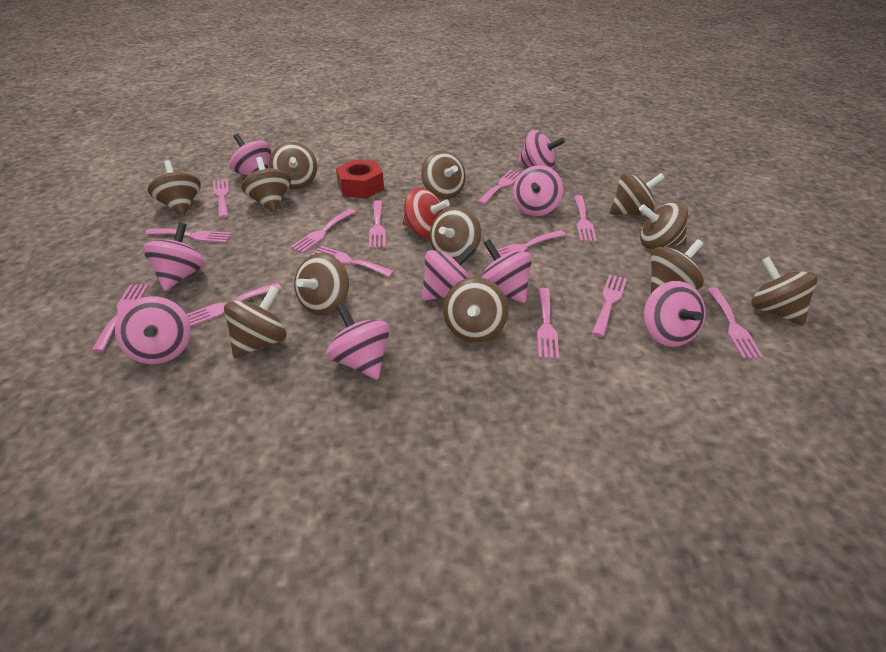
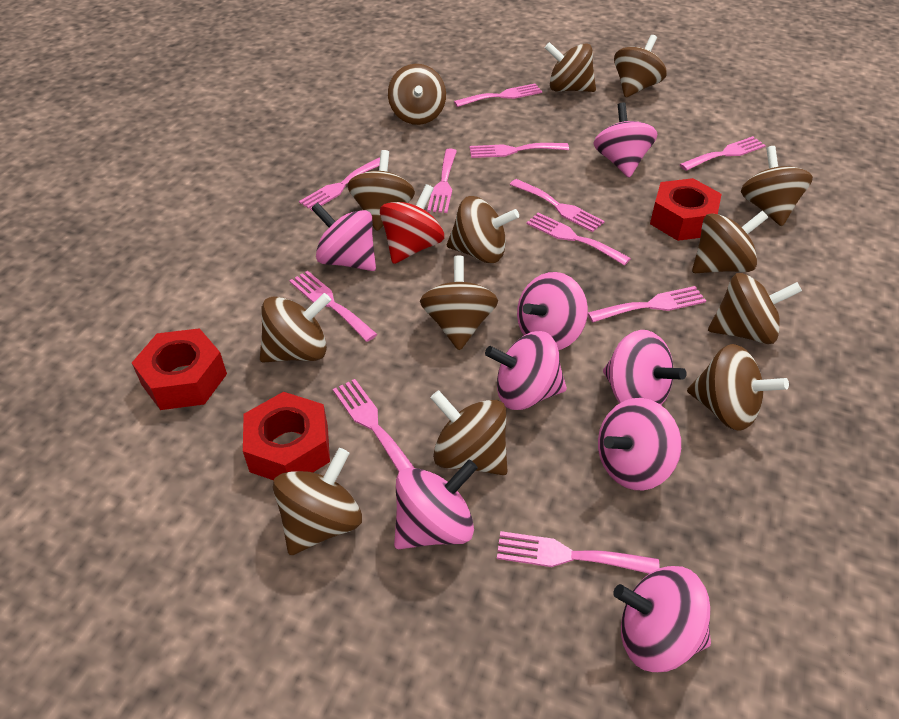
brown spinning top: 12 -> 13
pink fork: 13 -> 11
pink spinning top: 9 -> 8
red nut: 1 -> 3

